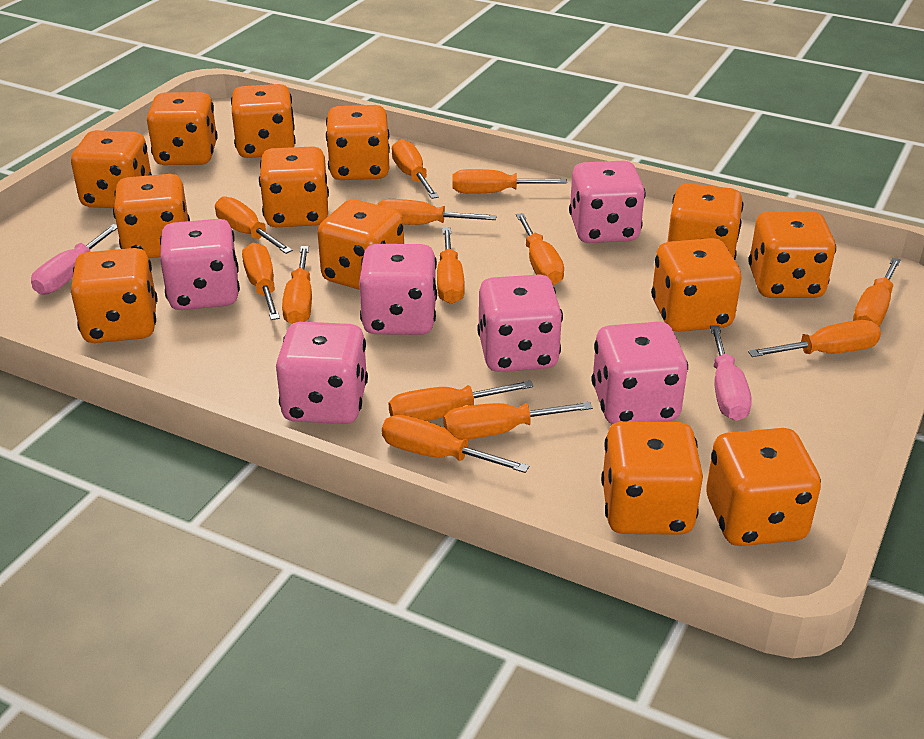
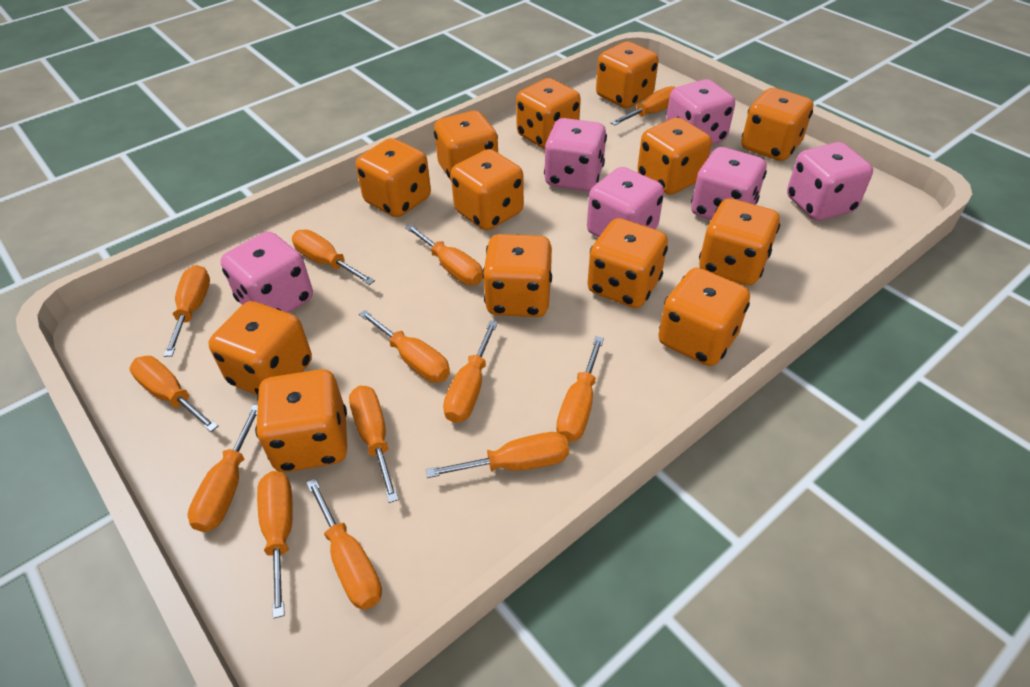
pink screwdriver: 2 -> 0

